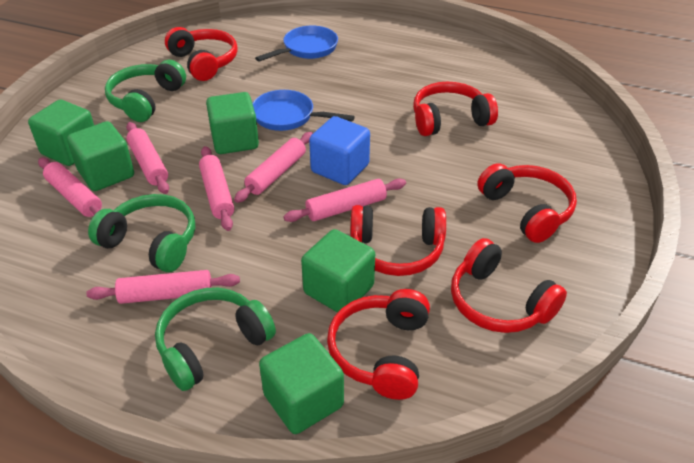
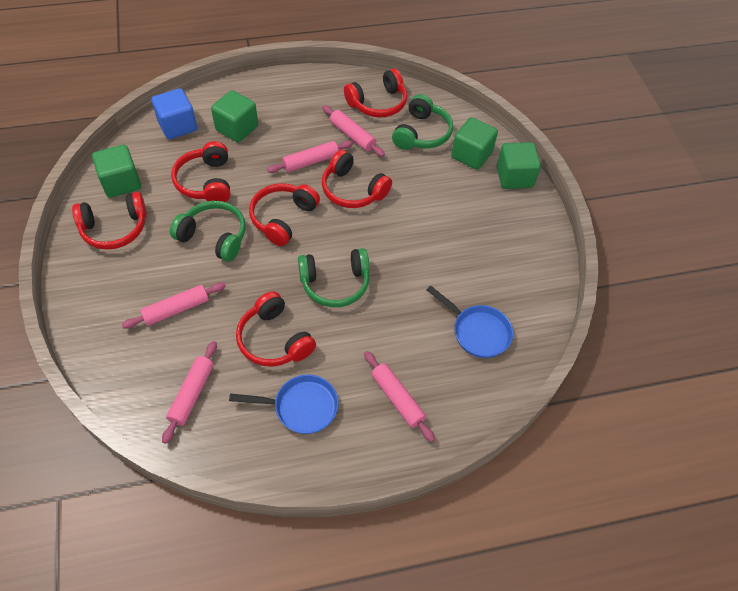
green cube: 5 -> 4
pink rolling pin: 6 -> 5

